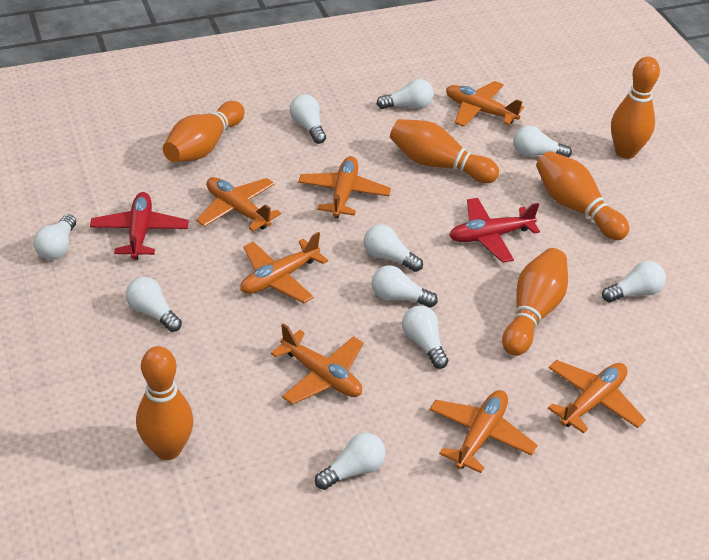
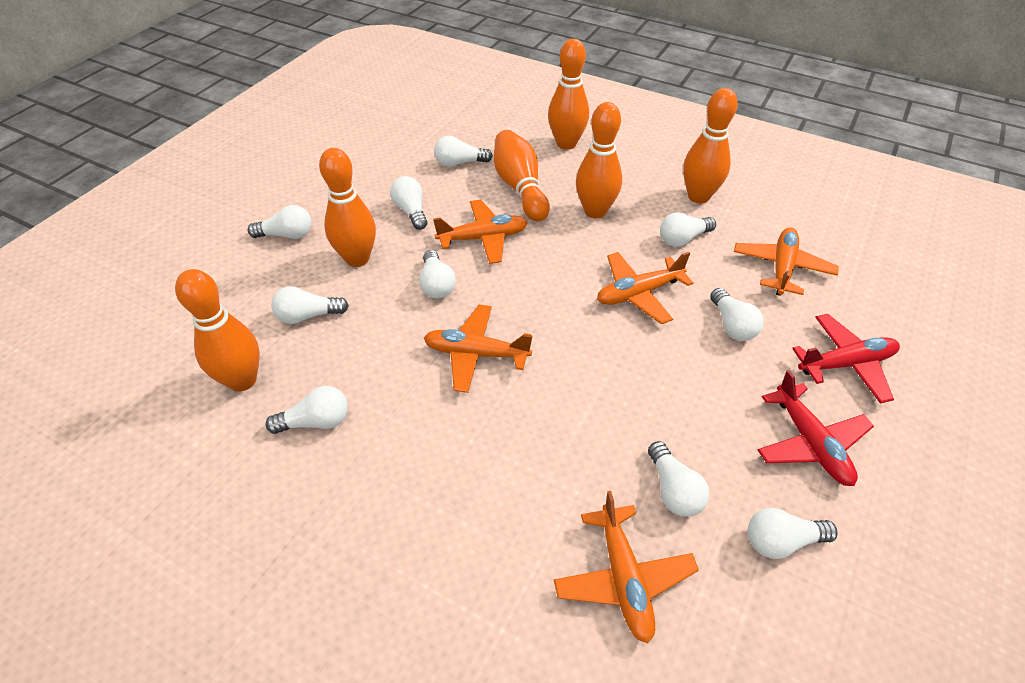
orange plane: 7 -> 5

